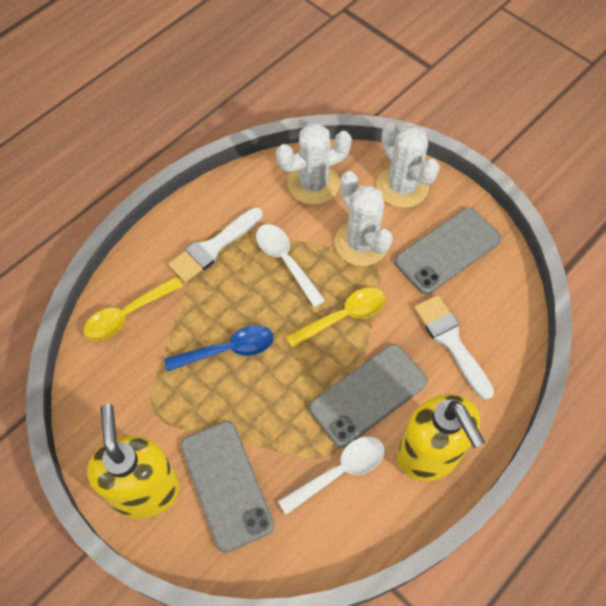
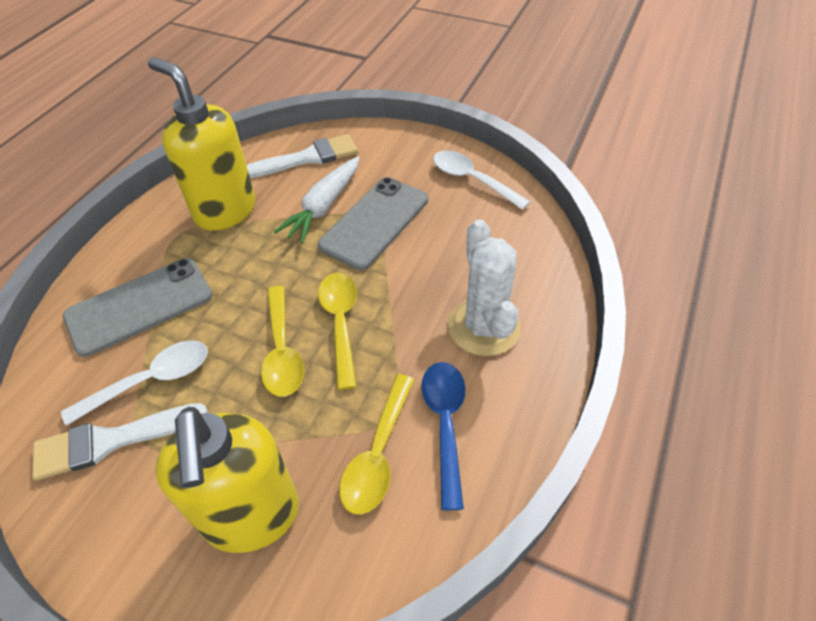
grey phone: 3 -> 2
white cactus: 3 -> 1
white carrot: 0 -> 1
yellow spoon: 2 -> 3

